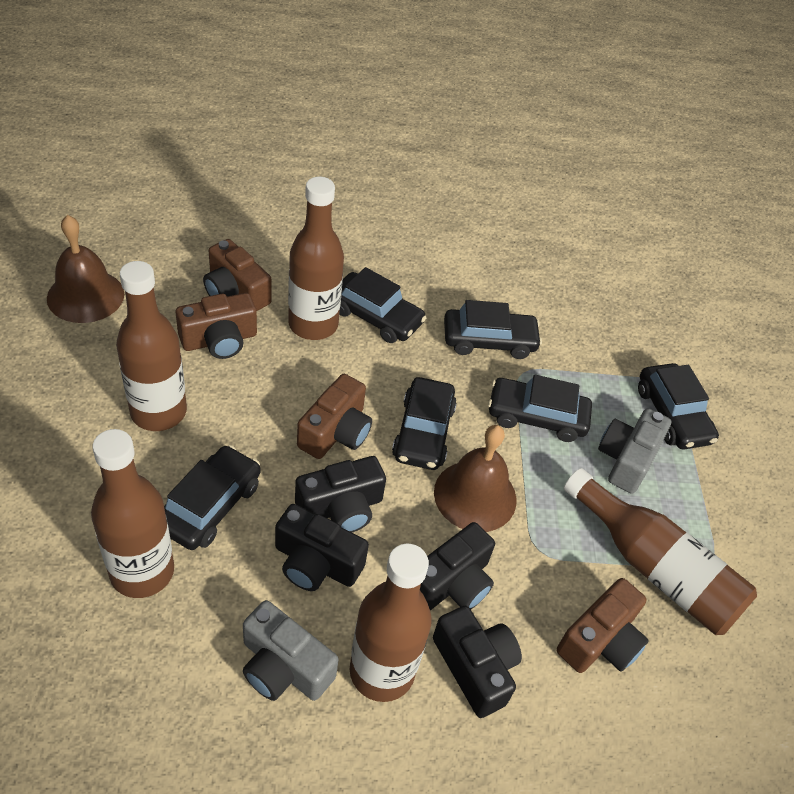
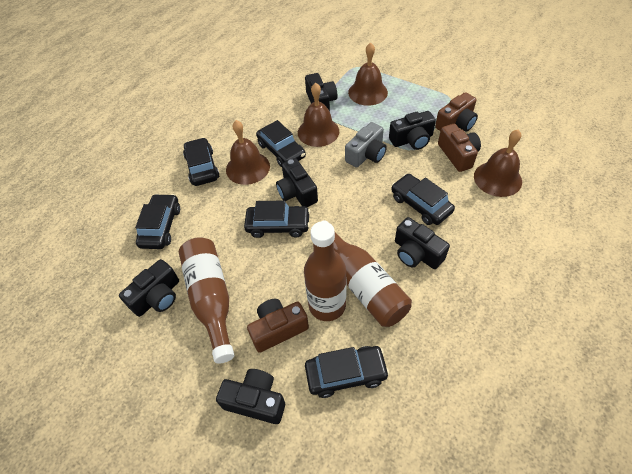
black camera: 4 -> 6
brown bell: 2 -> 4
brown bottle: 5 -> 3
brown camera: 4 -> 3
grey camera: 2 -> 1

